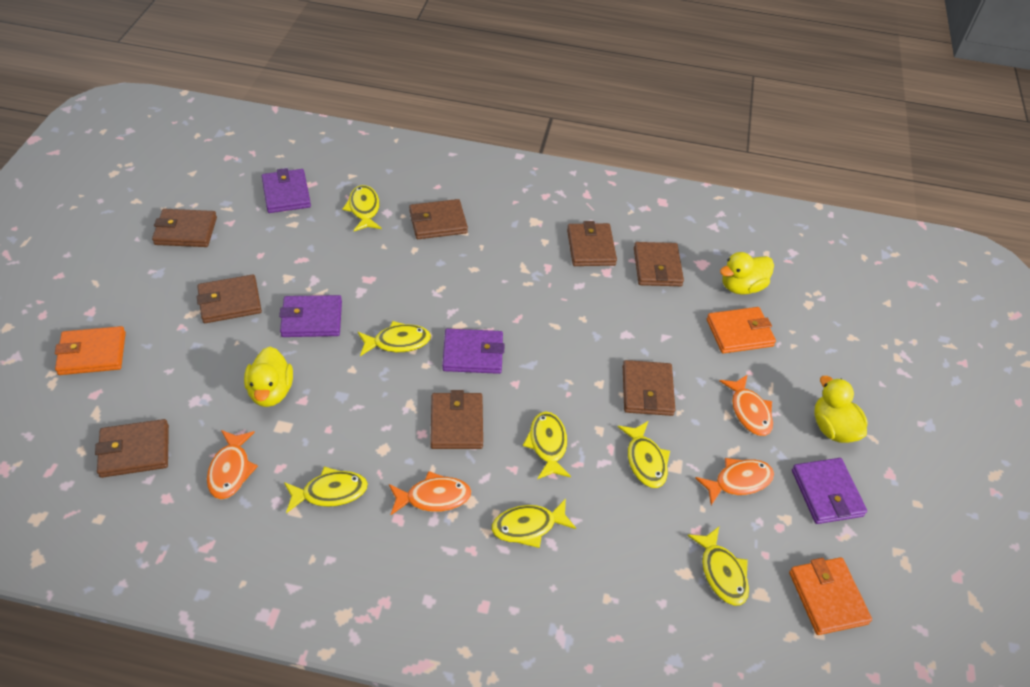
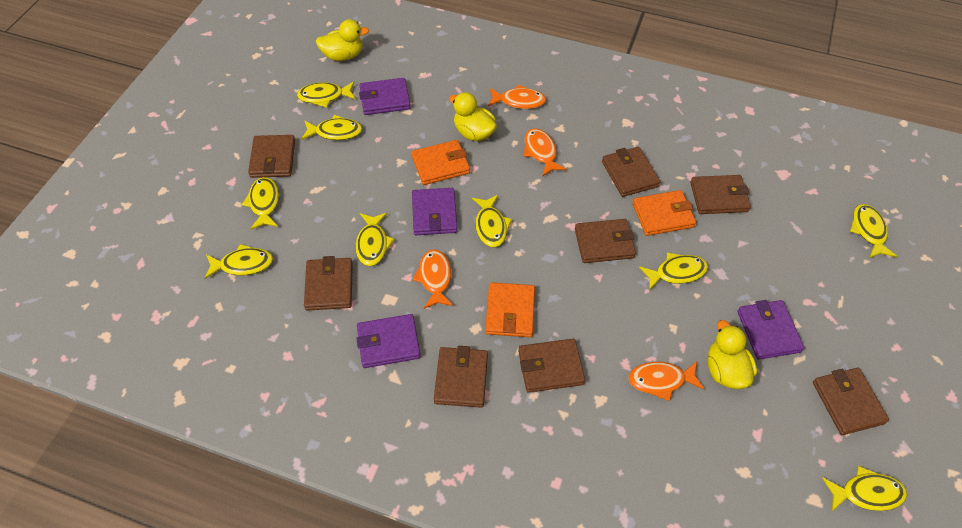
yellow fish: 7 -> 9

